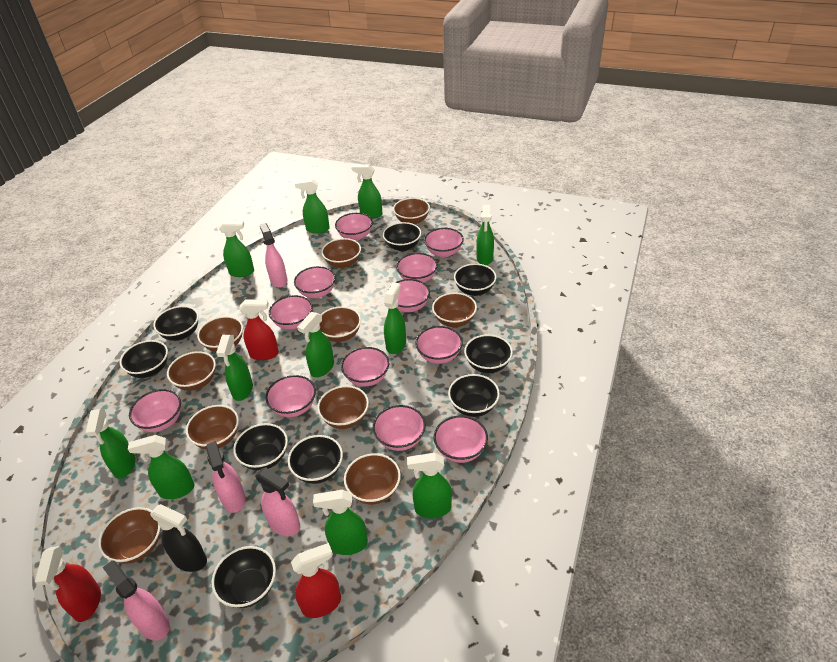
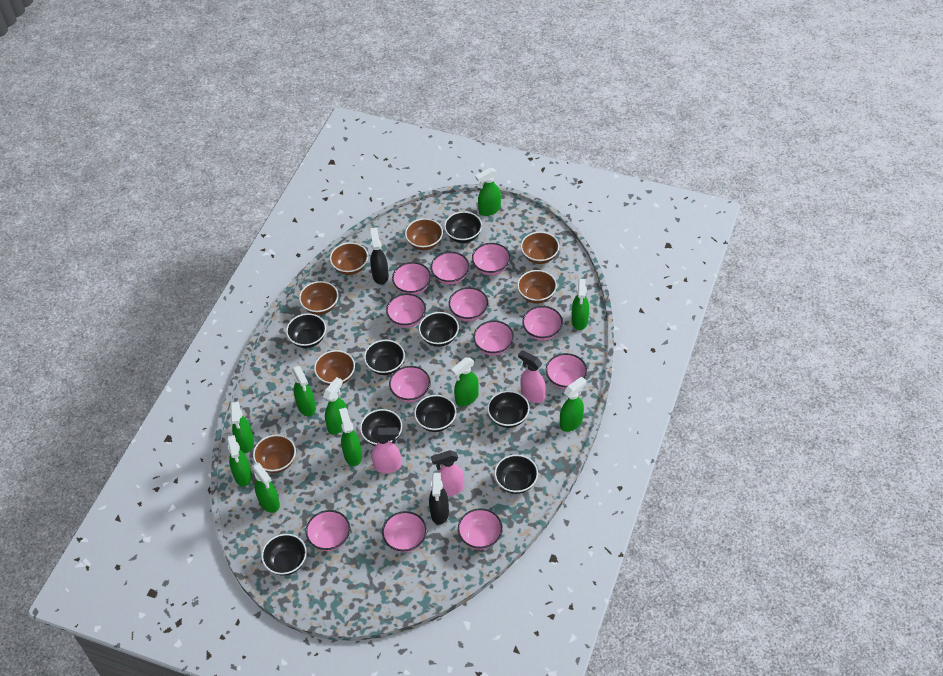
black spray bottle: 1 -> 2
brown bowl: 10 -> 7
green spray bottle: 11 -> 10
pink spray bottle: 4 -> 3
red spray bottle: 3 -> 0

